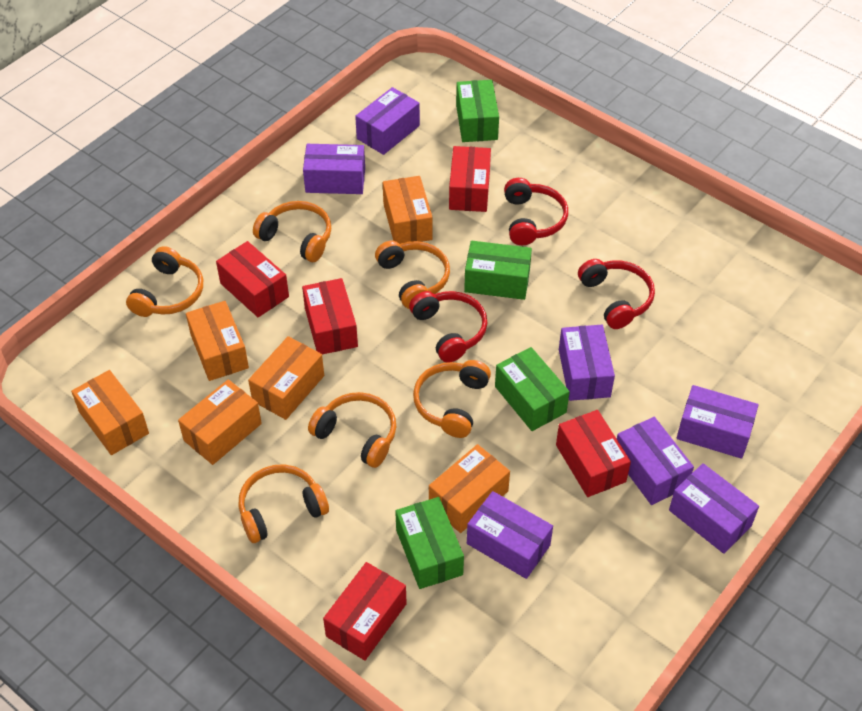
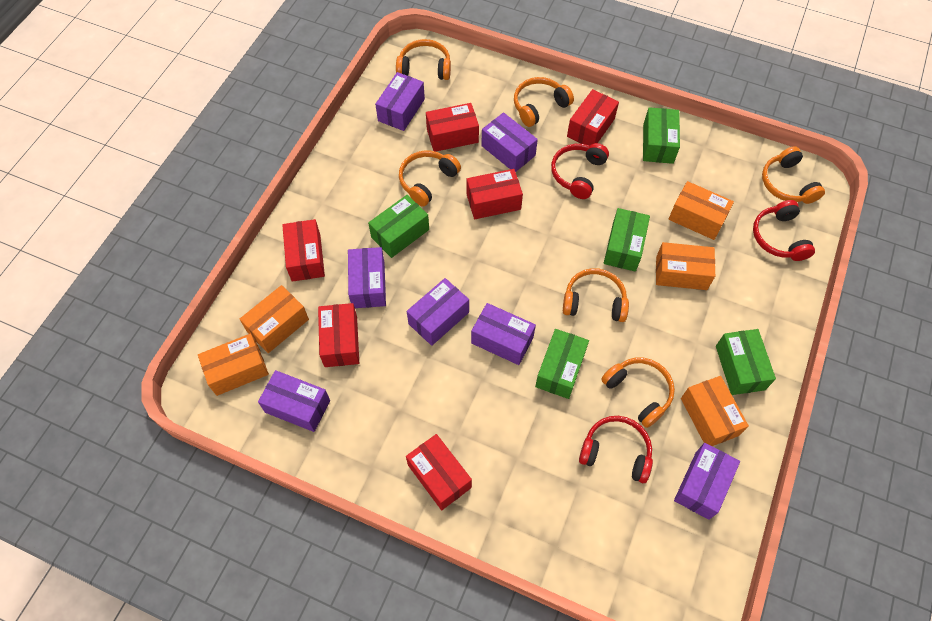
green box: 4 -> 5
orange box: 6 -> 5
red box: 5 -> 6

